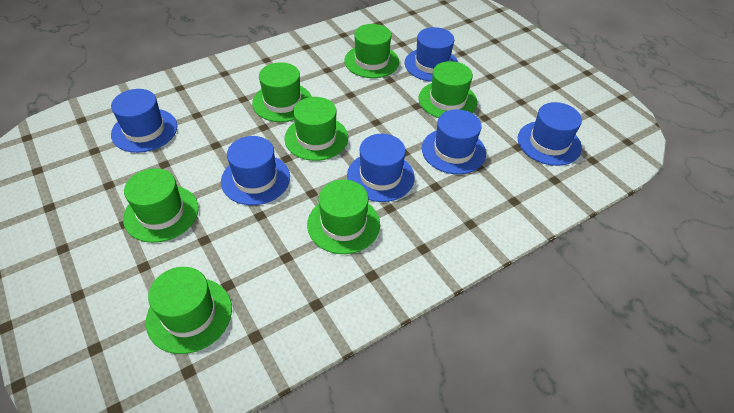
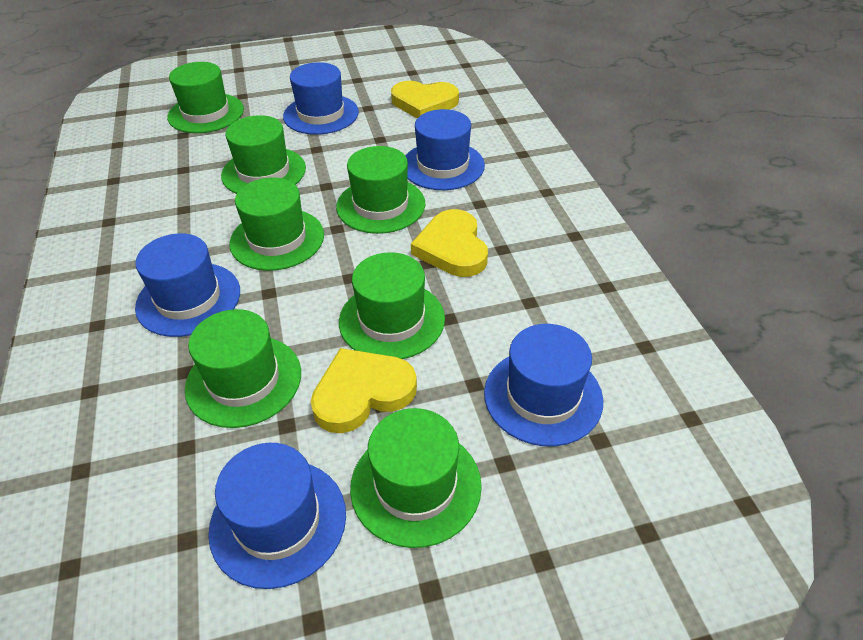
blue hat: 6 -> 5
yellow heart: 0 -> 3

